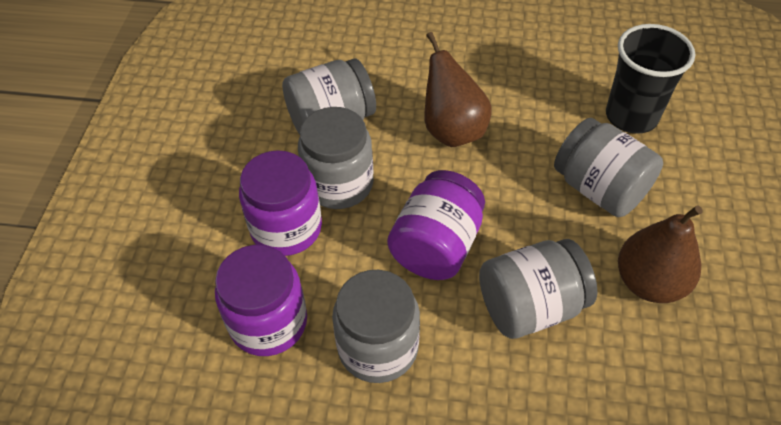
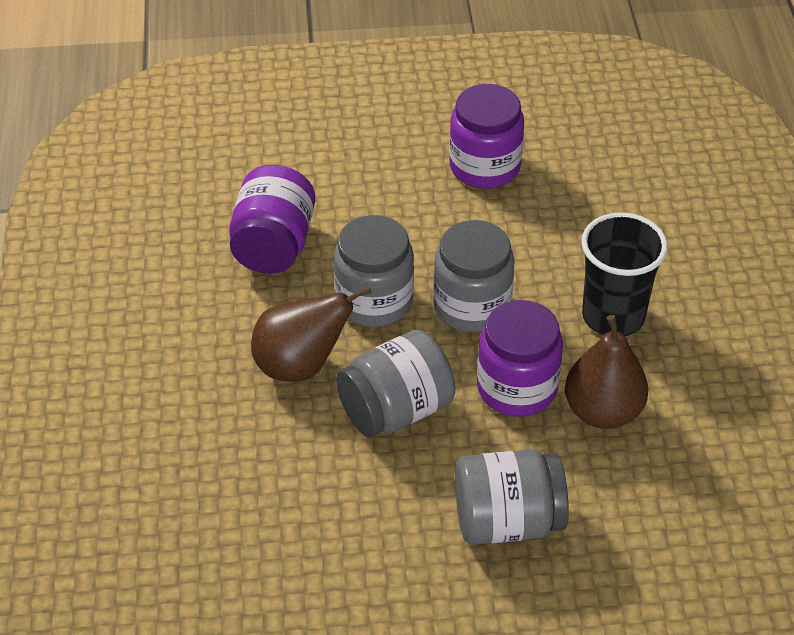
grey jar: 5 -> 4

